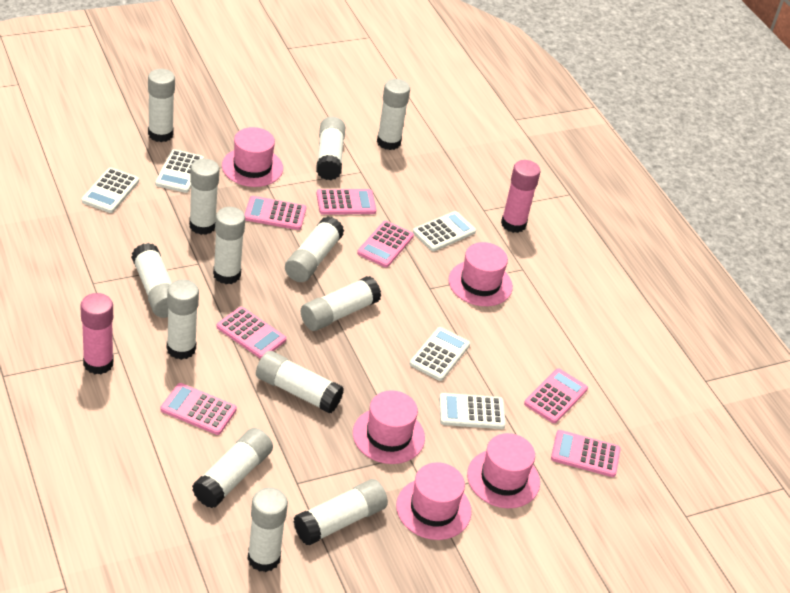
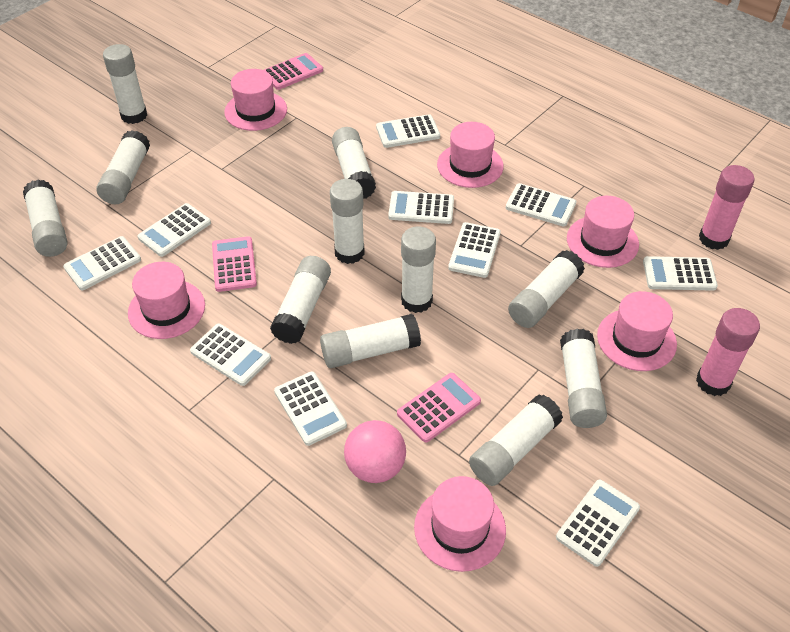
pink ball: 0 -> 1
pink calculator: 7 -> 3
pink hat: 5 -> 6
white calculator: 5 -> 10
white glue stick: 13 -> 11

